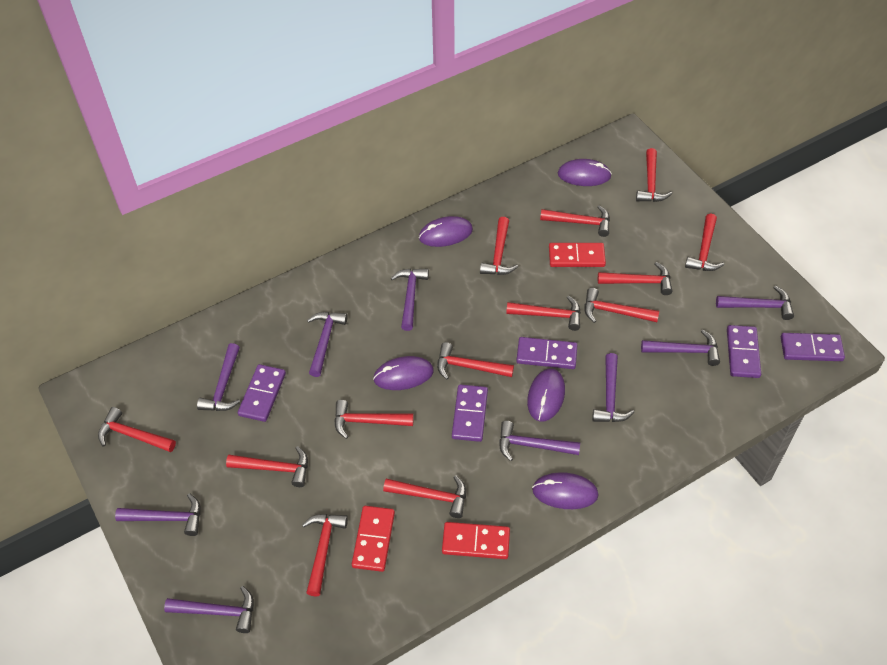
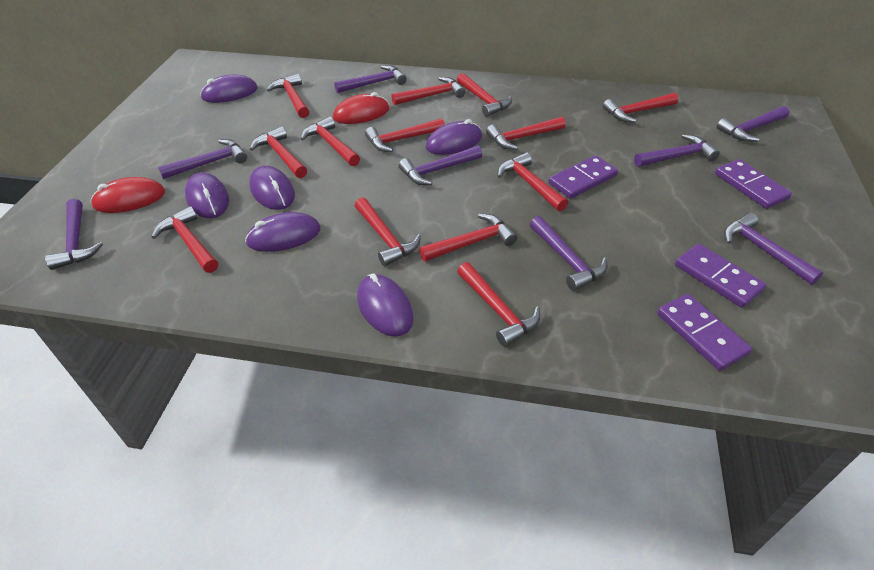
purple domino: 5 -> 4
purple hammer: 9 -> 8
purple mouse: 5 -> 6
red domino: 3 -> 0
red mouse: 0 -> 2

